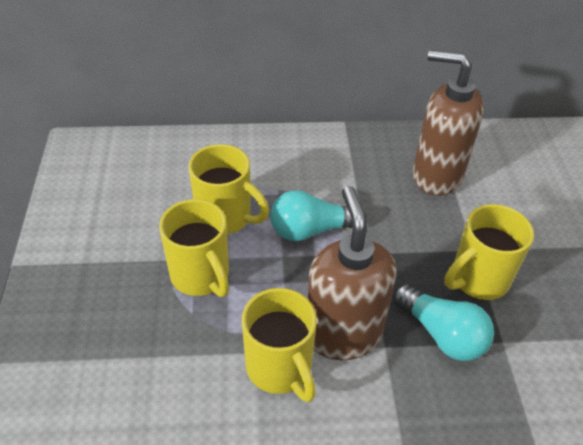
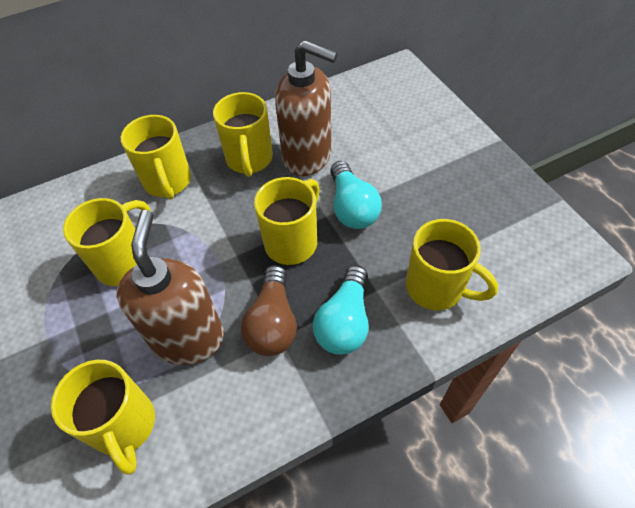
brown light bulb: 0 -> 1
yellow mug: 4 -> 6

